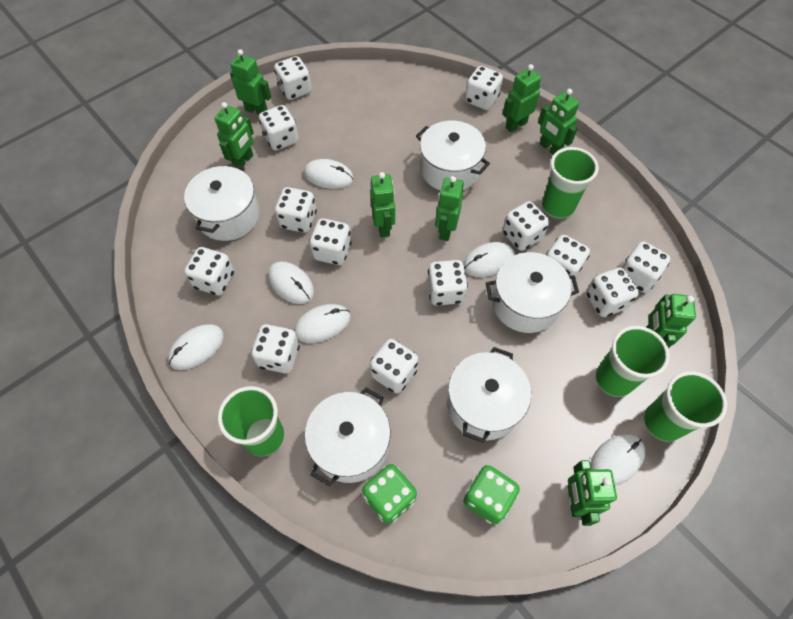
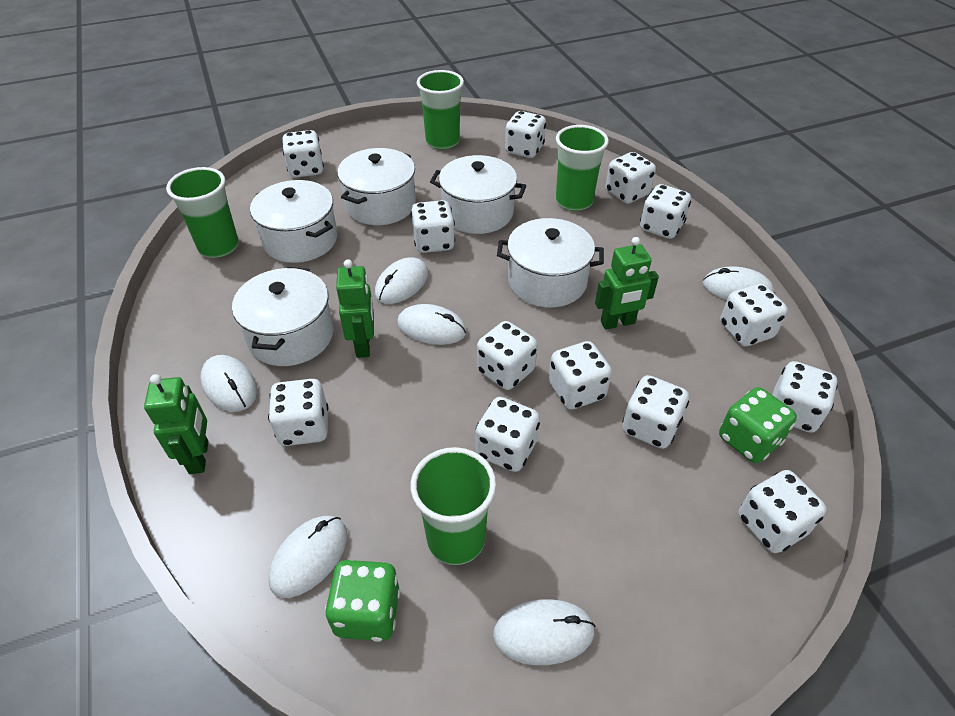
green robot: 8 -> 3

